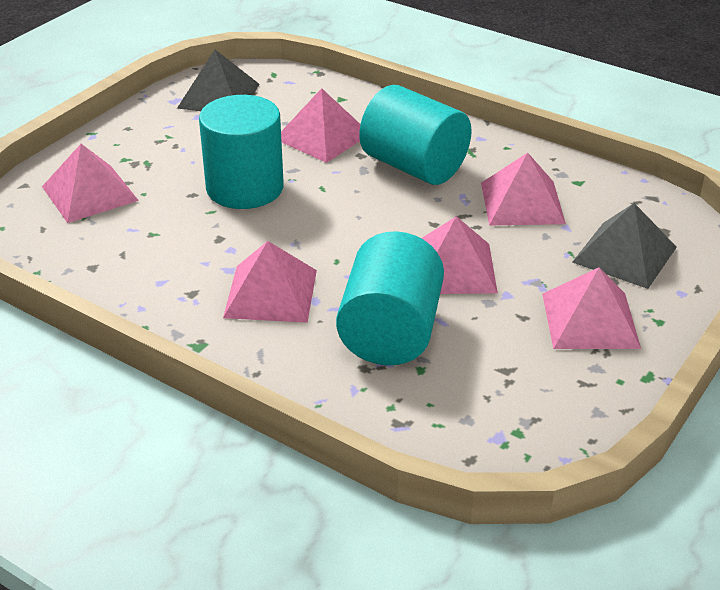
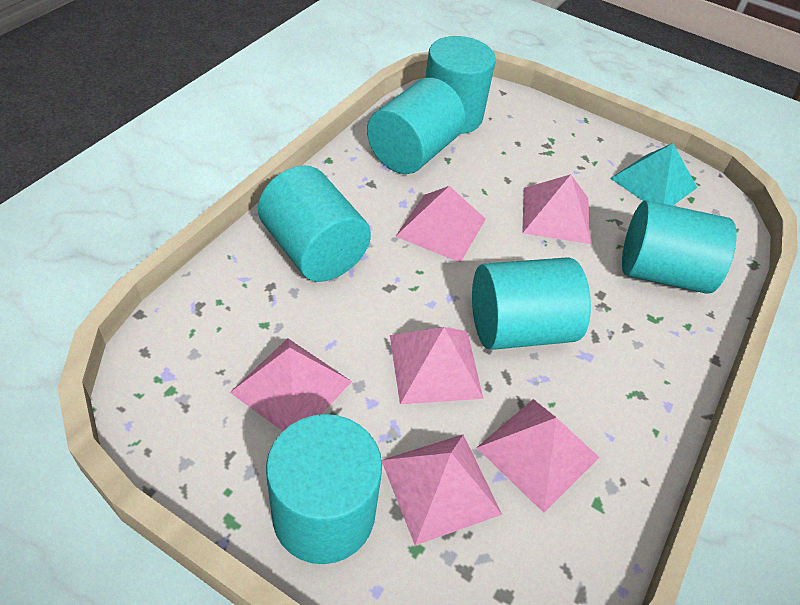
grey pyramid: 2 -> 0
turquoise cylinder: 3 -> 6
turquoise pyramid: 0 -> 1

